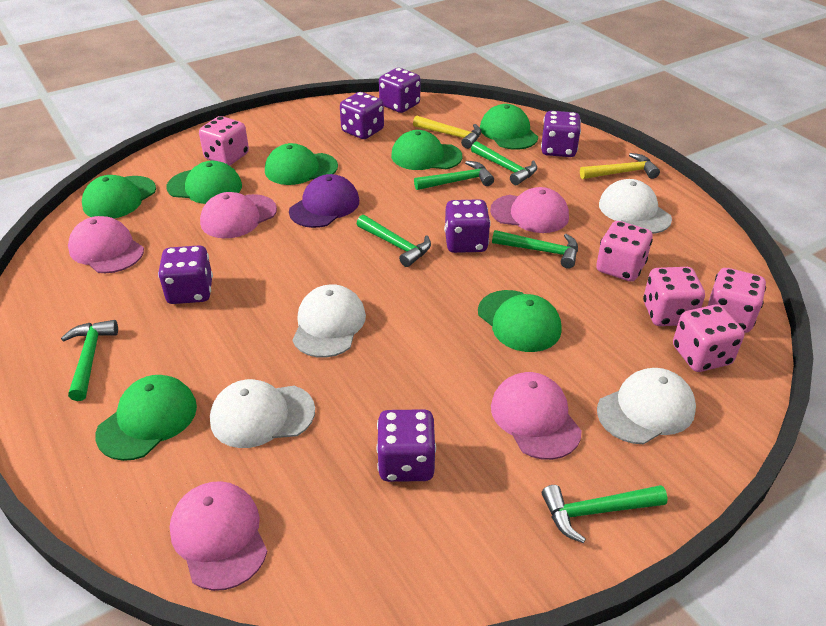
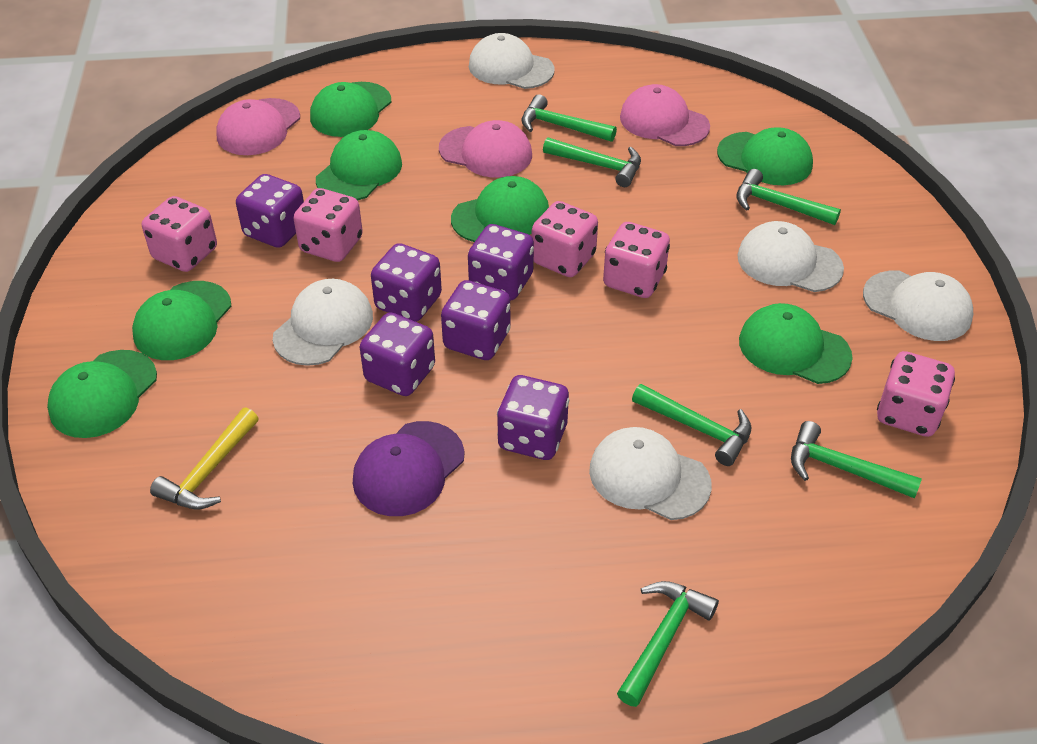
pink cap: 5 -> 3
white cap: 4 -> 5
yellow hammer: 2 -> 1

